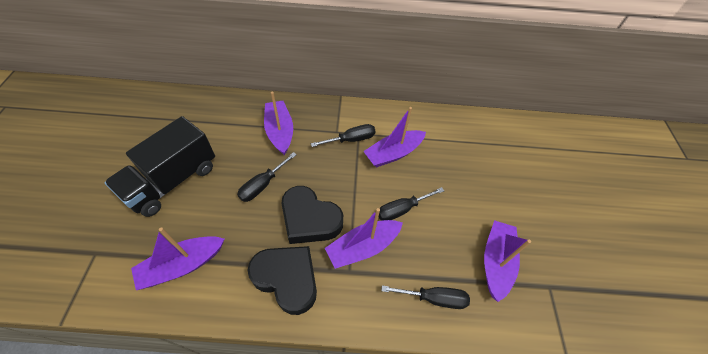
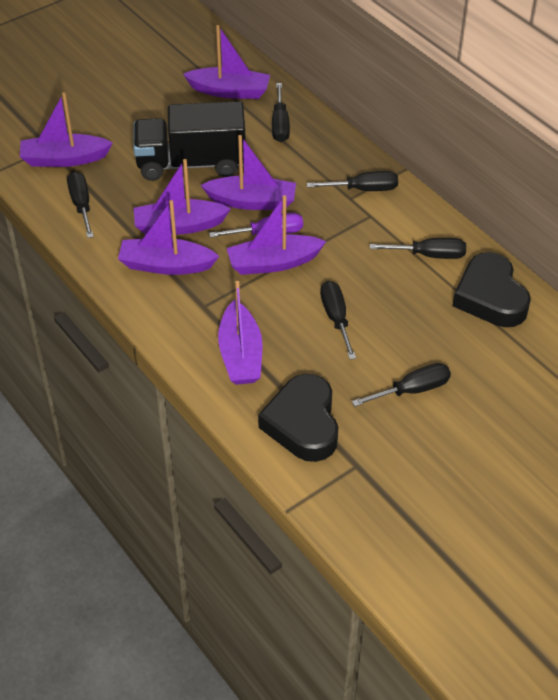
black screwdriver: 4 -> 6
purple boat: 5 -> 7
purple screwdriver: 0 -> 1

